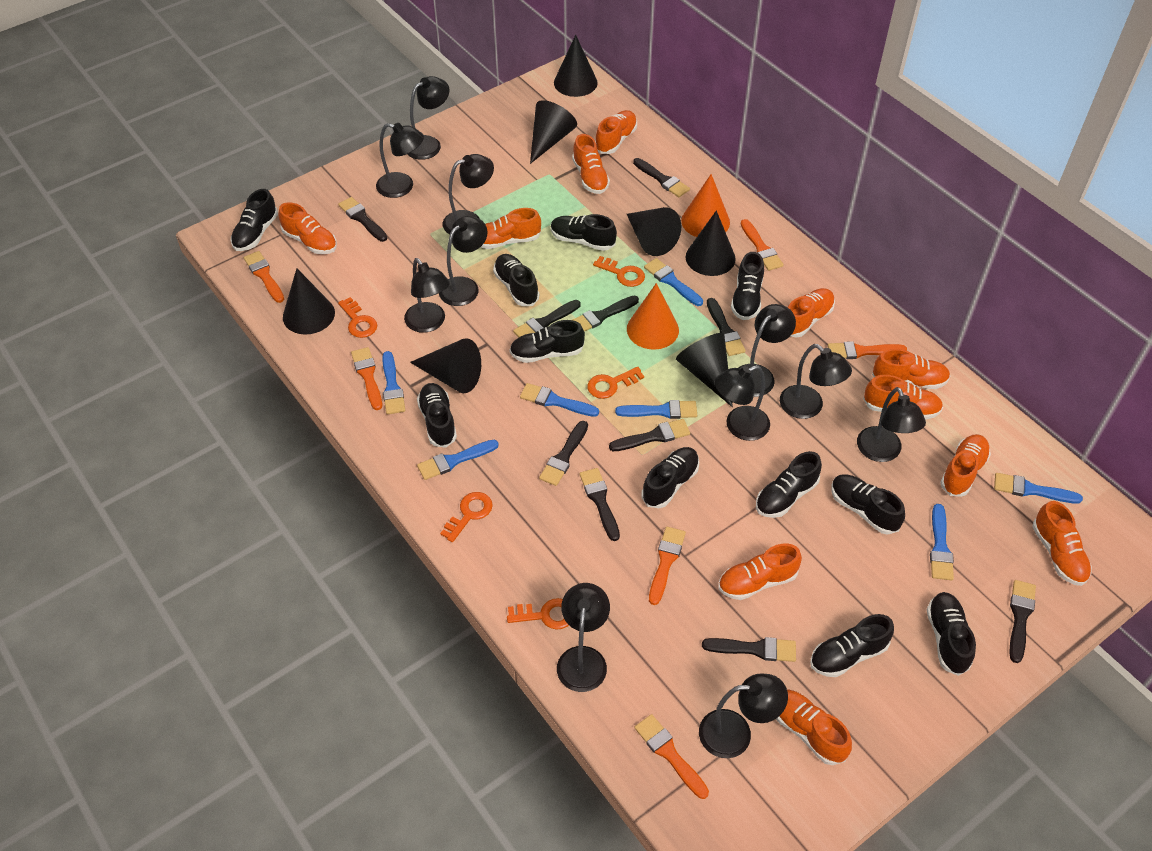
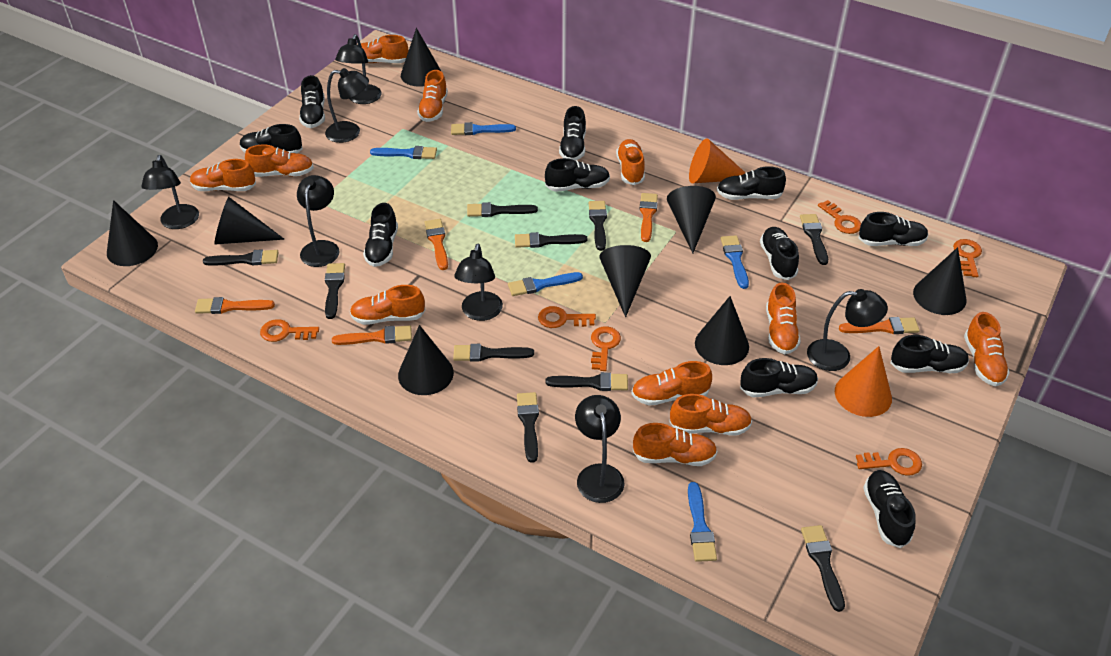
black cone: 7 -> 8
black lamp: 11 -> 7
blue brush: 7 -> 5
orange brush: 6 -> 5
orange key: 5 -> 6

